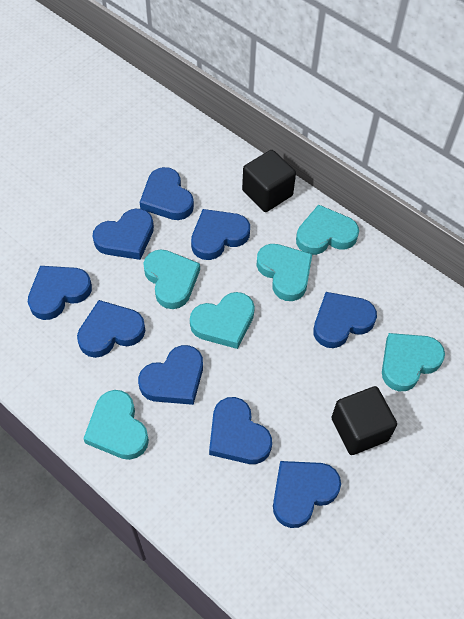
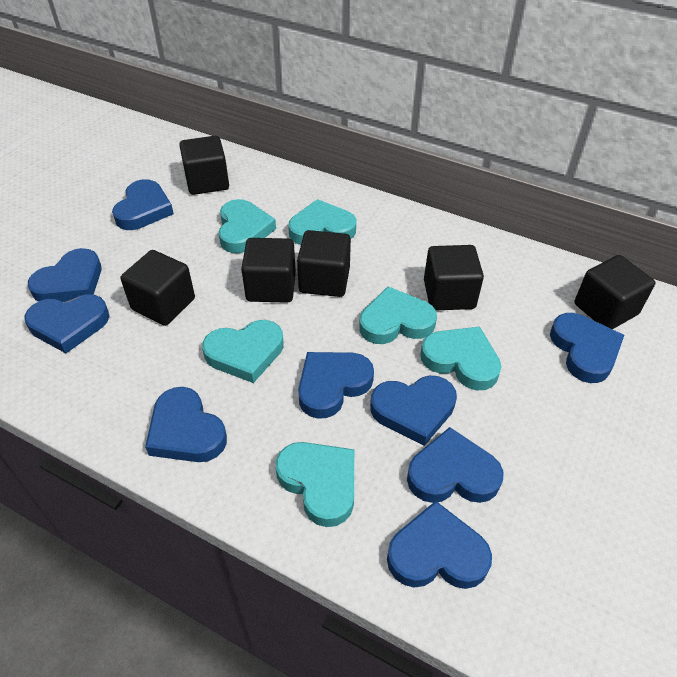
black cube: 2 -> 6

